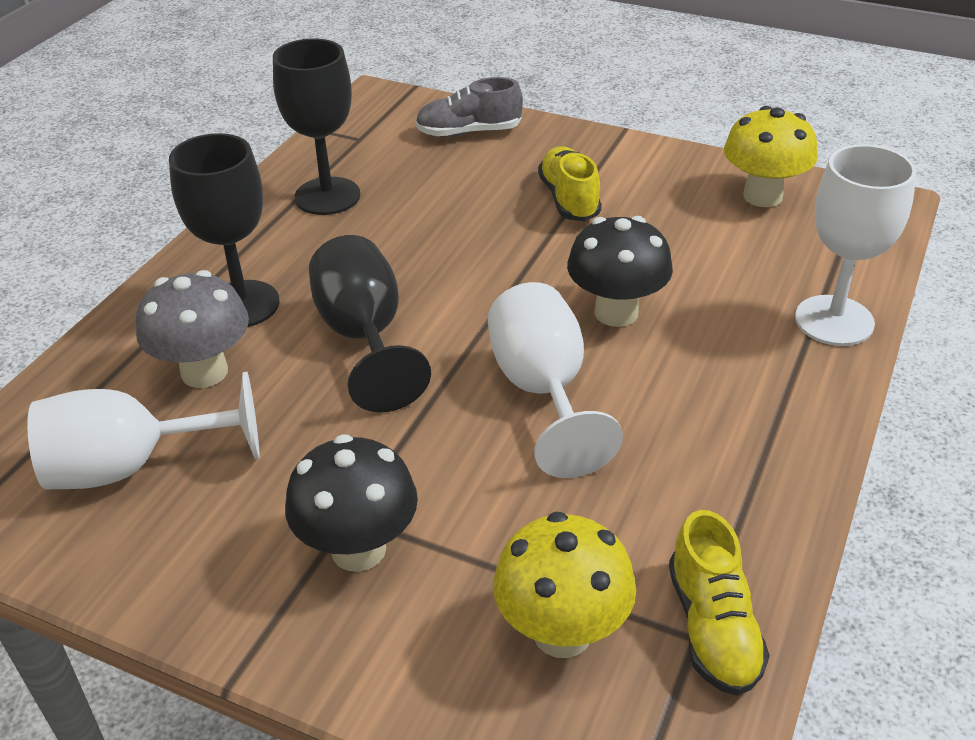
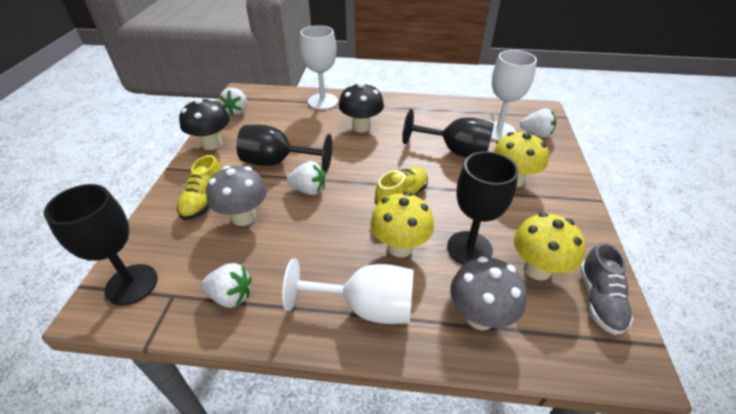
black goblet: 3 -> 4
grey mushroom: 1 -> 2
white strawberry: 0 -> 4
yellow mushroom: 2 -> 3

